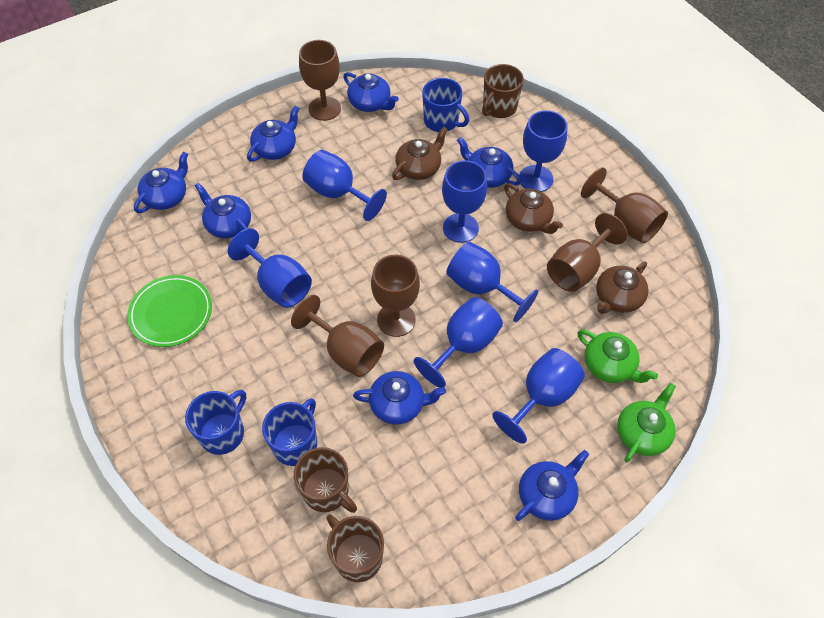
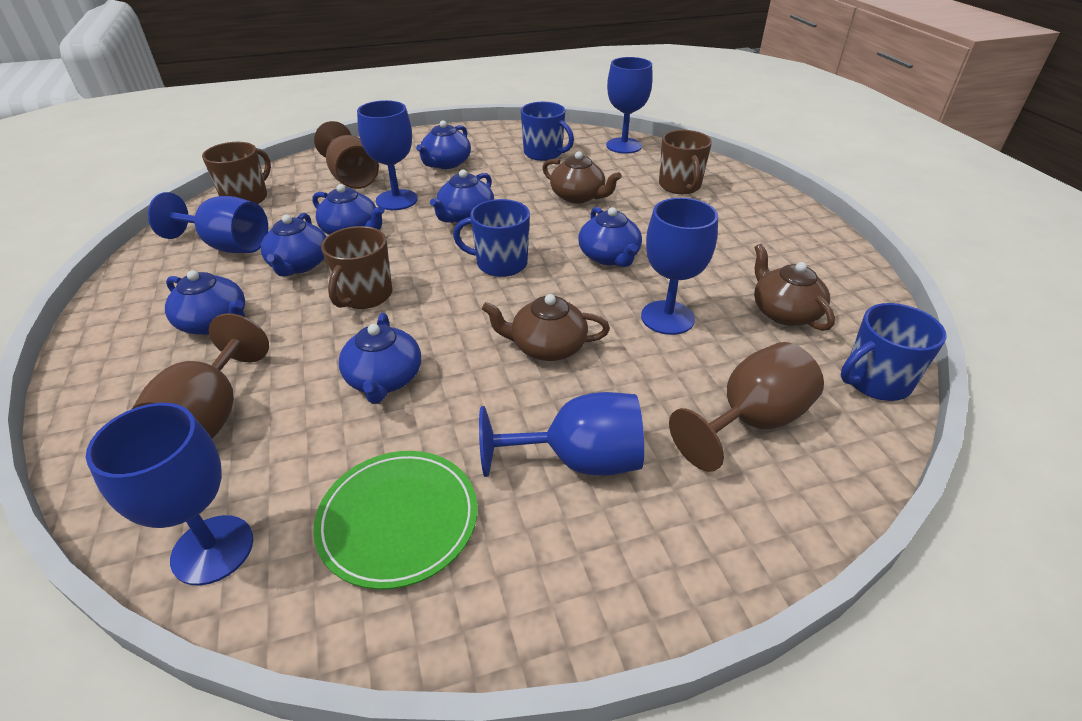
blue goblet: 7 -> 6
brown goblet: 5 -> 3
green teapot: 2 -> 0

